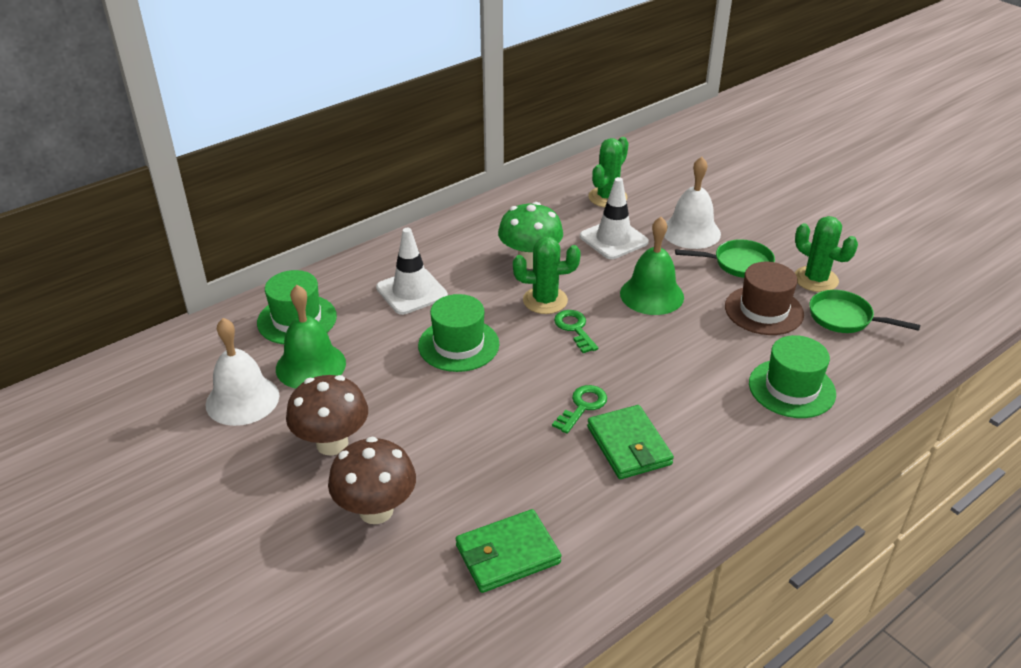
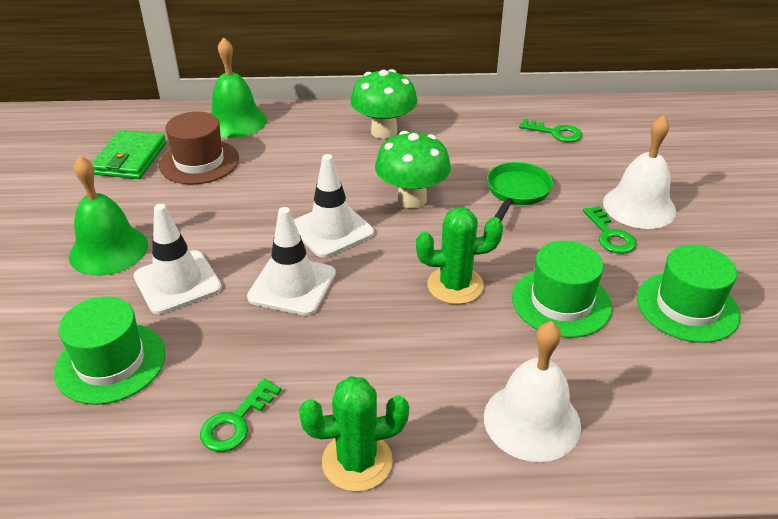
brown mushroom: 2 -> 0
green cactus: 3 -> 2
green key: 2 -> 3
green mushroom: 1 -> 2
green pan: 2 -> 1
green wallet: 2 -> 1
white traffic cone: 2 -> 3

